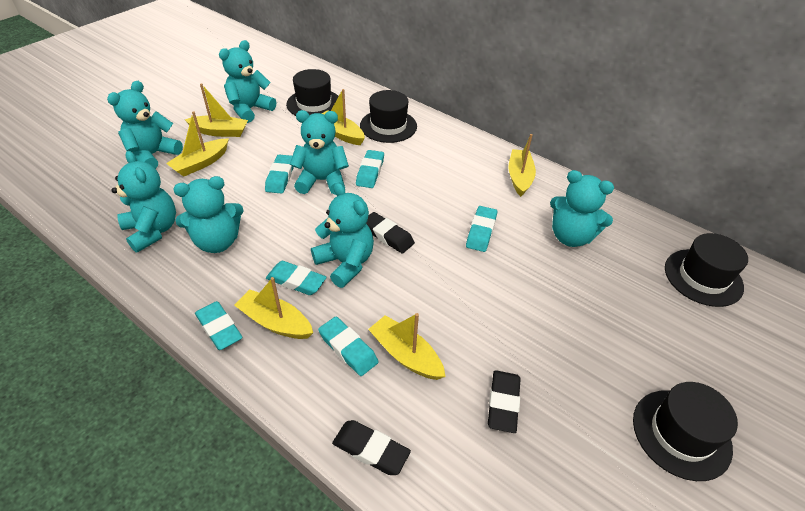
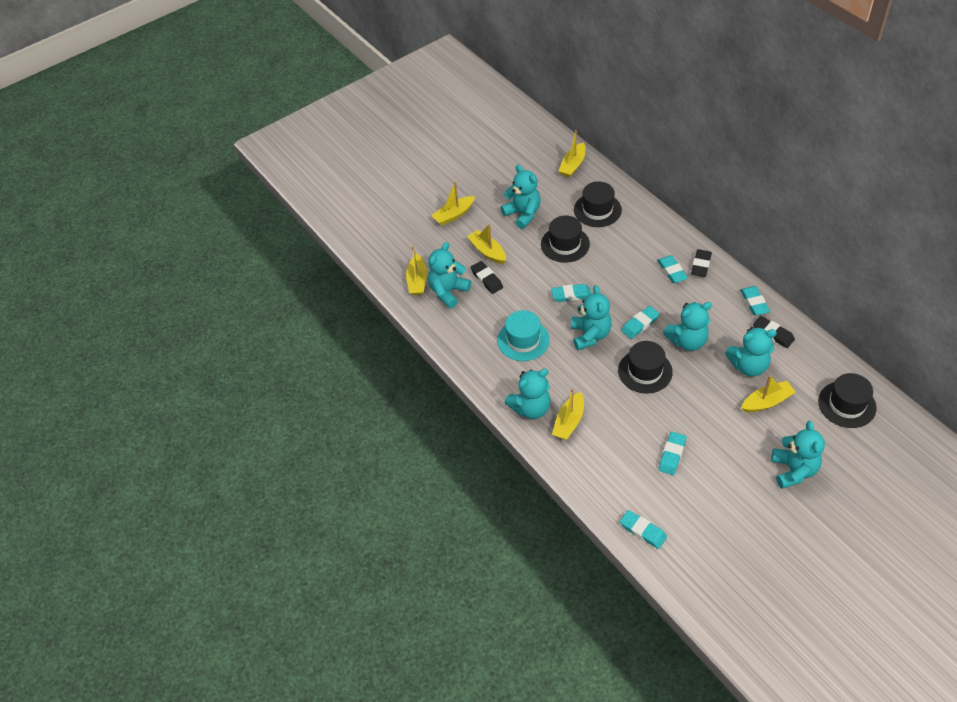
turquoise hat: 0 -> 1

